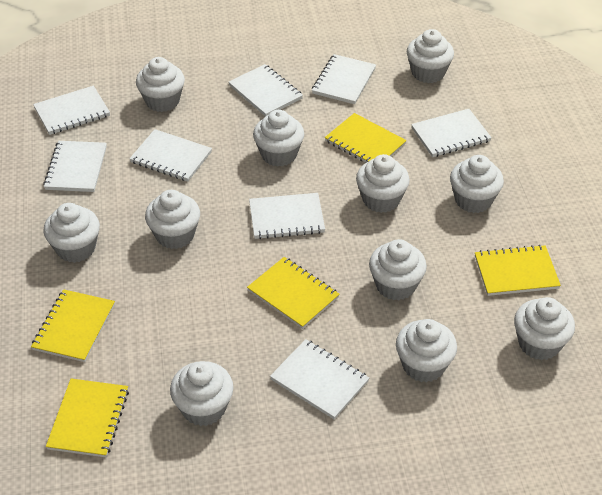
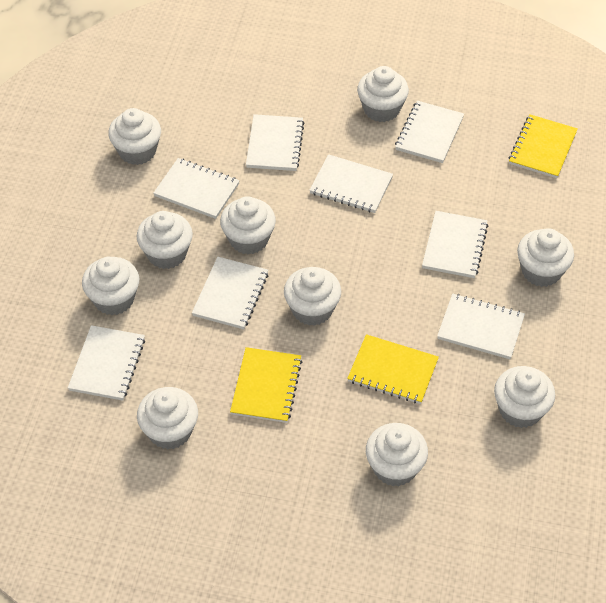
white cupcake: 11 -> 10
yellow notebook: 5 -> 3

